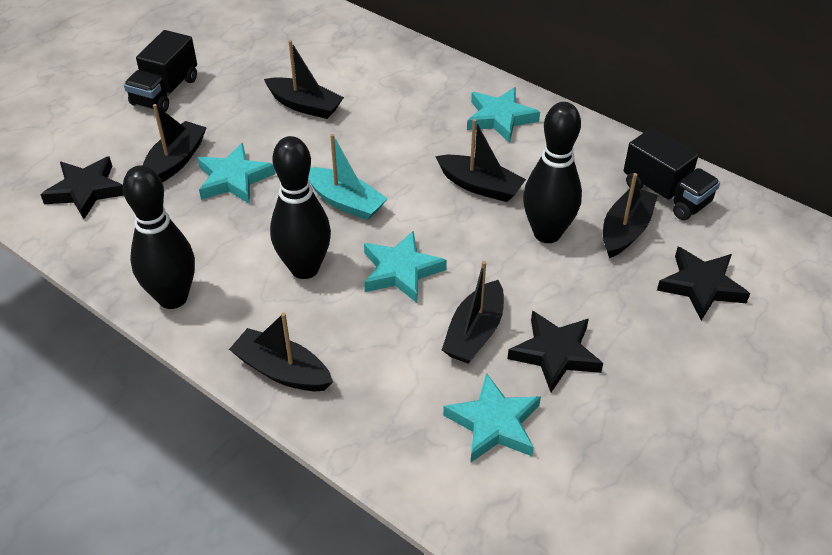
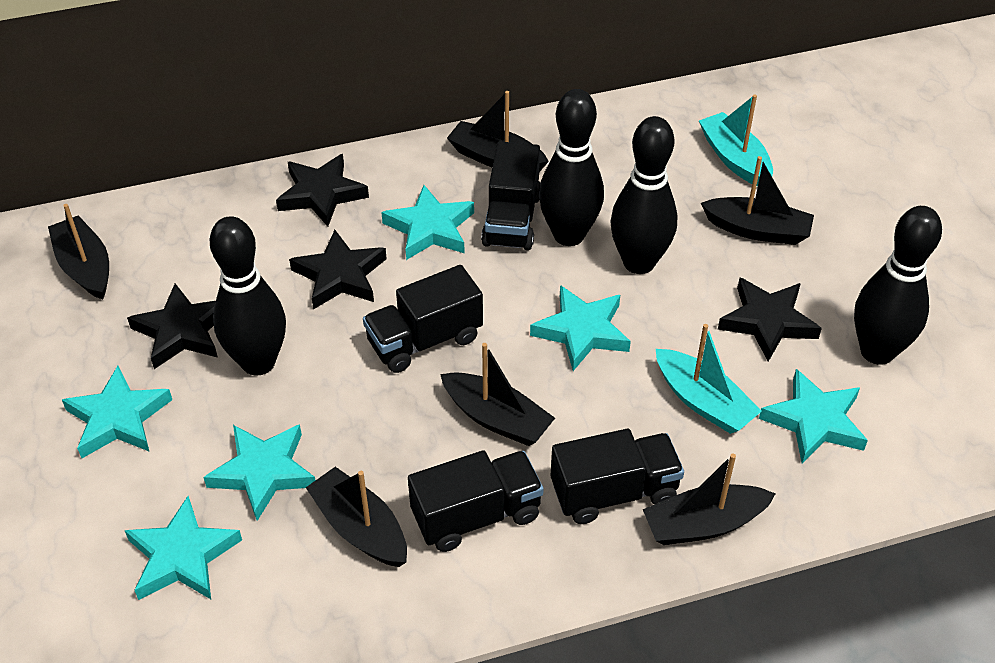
black bowling pin: 3 -> 4
black star: 3 -> 4
black truck: 2 -> 4
turquoise boat: 1 -> 2
turquoise star: 4 -> 6

